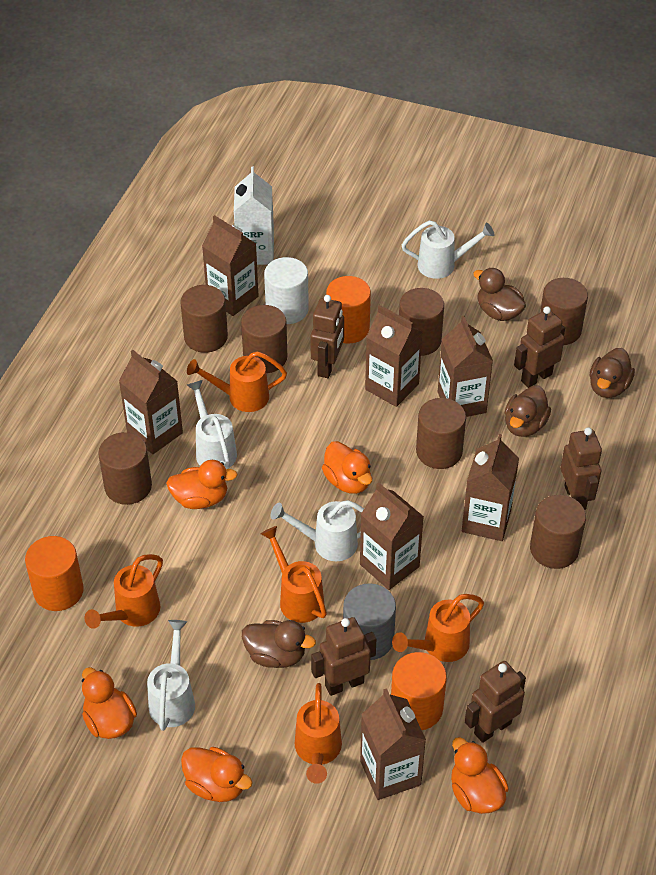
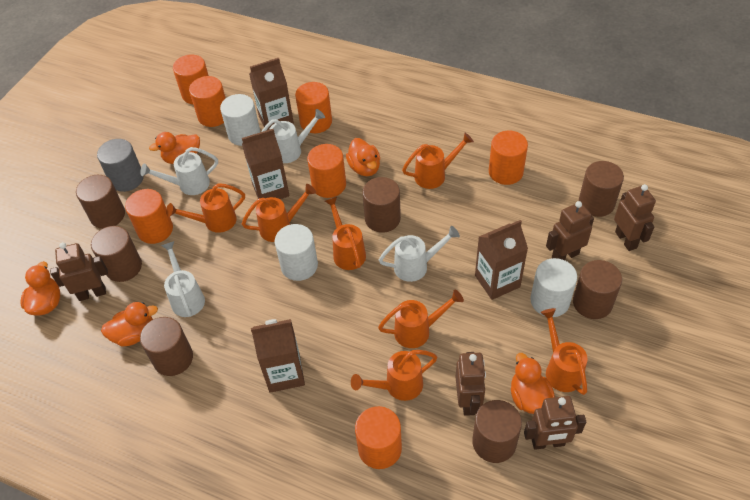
brown carton: 7 -> 4
brown duck: 4 -> 0
orange cylinder: 3 -> 7
orange watering can: 5 -> 7
white carton: 1 -> 0
white cylinder: 1 -> 3

